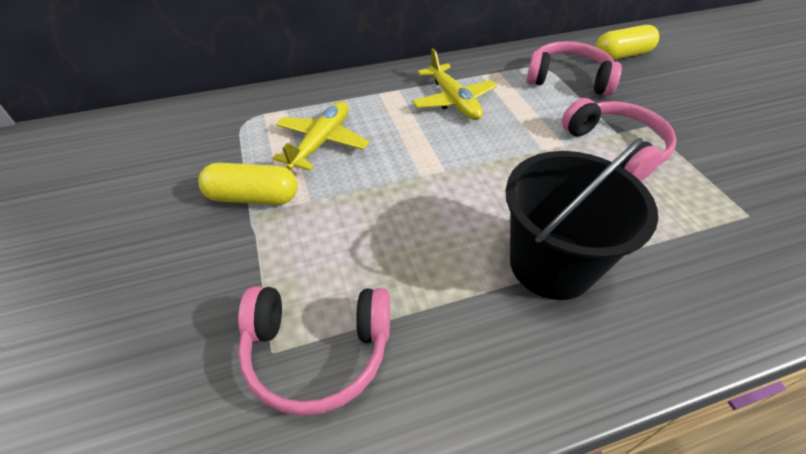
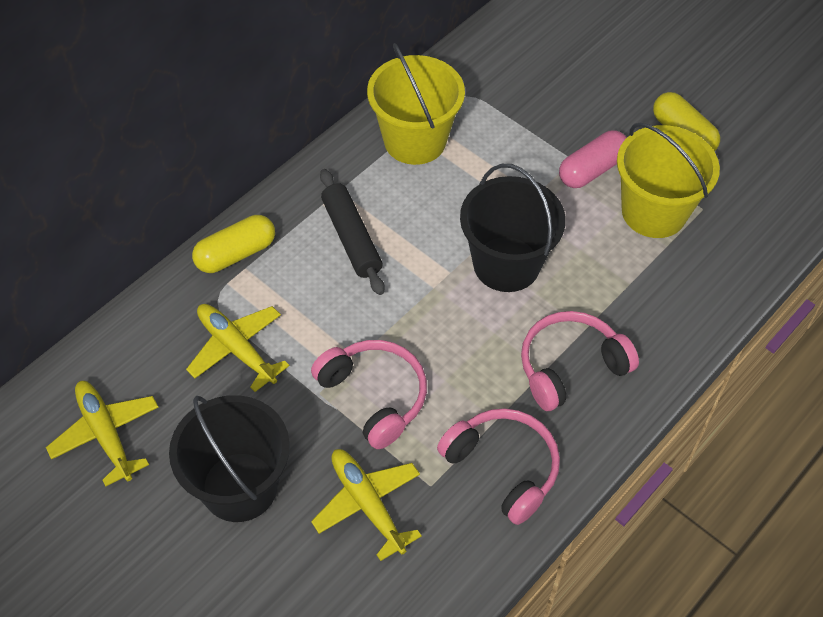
black bucket: 1 -> 2
black rolling pin: 0 -> 1
pink capsule: 0 -> 1
yellow bucket: 0 -> 2
yellow plane: 2 -> 3

